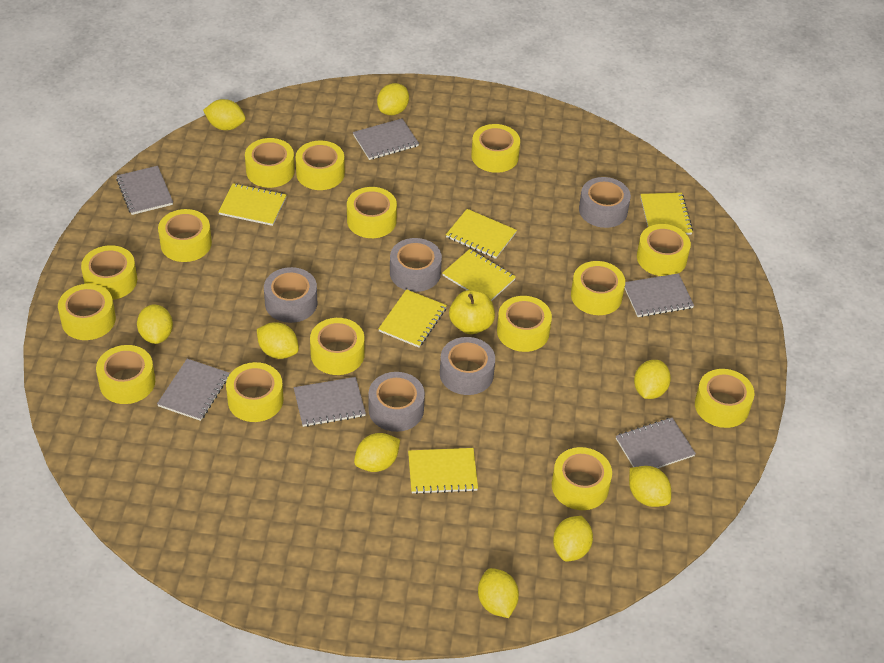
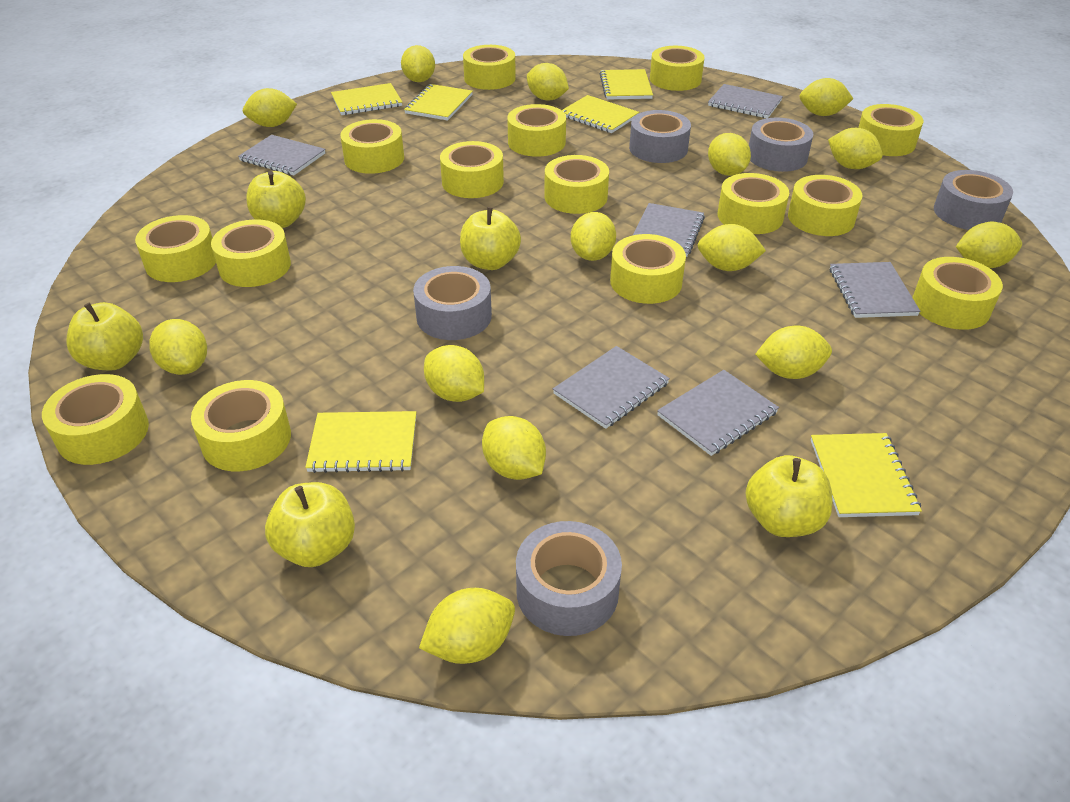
yellow apple: 1 -> 5
yellow lemon: 9 -> 14

